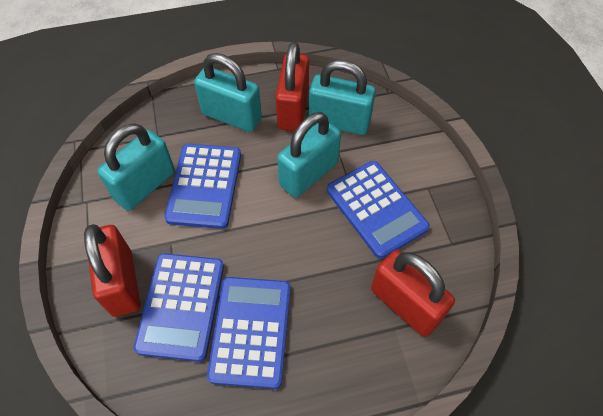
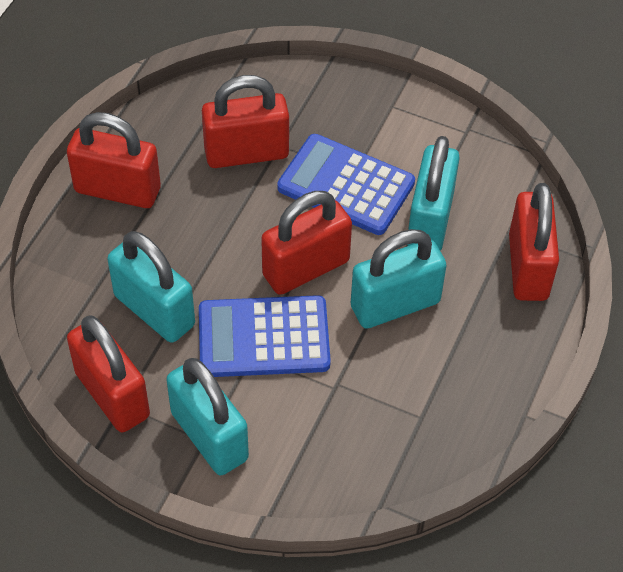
blue calculator: 4 -> 2
red padlock: 3 -> 5

